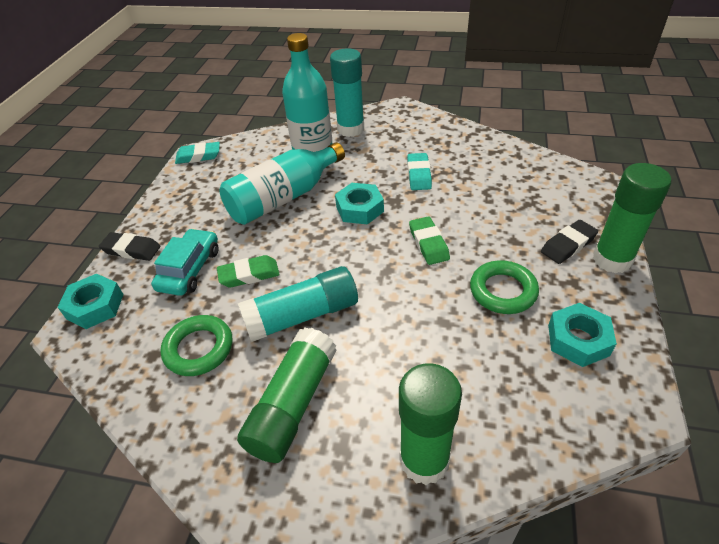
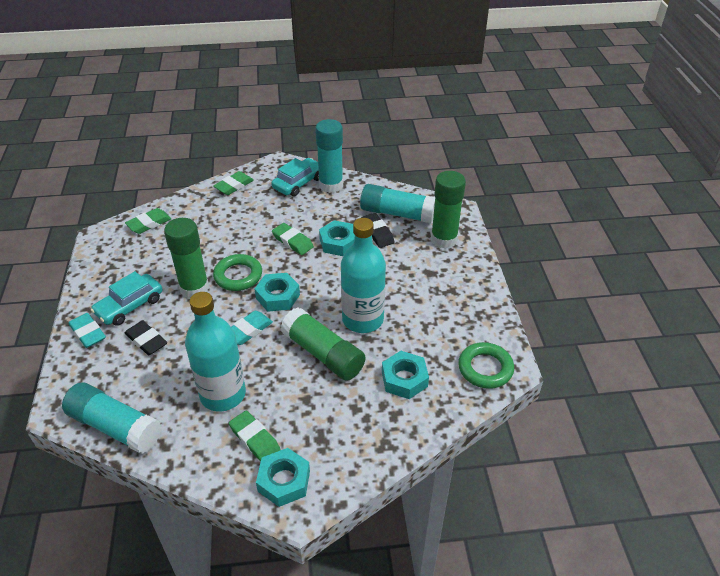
green eraser: 2 -> 4
turquoise car: 1 -> 2
turquoise glue stick: 2 -> 3
turquoise nut: 3 -> 4

